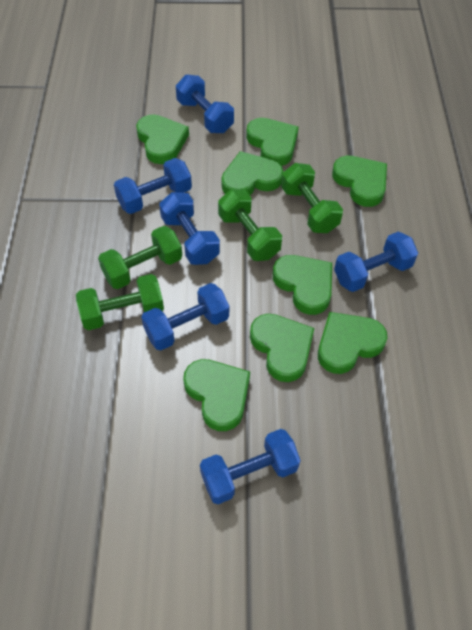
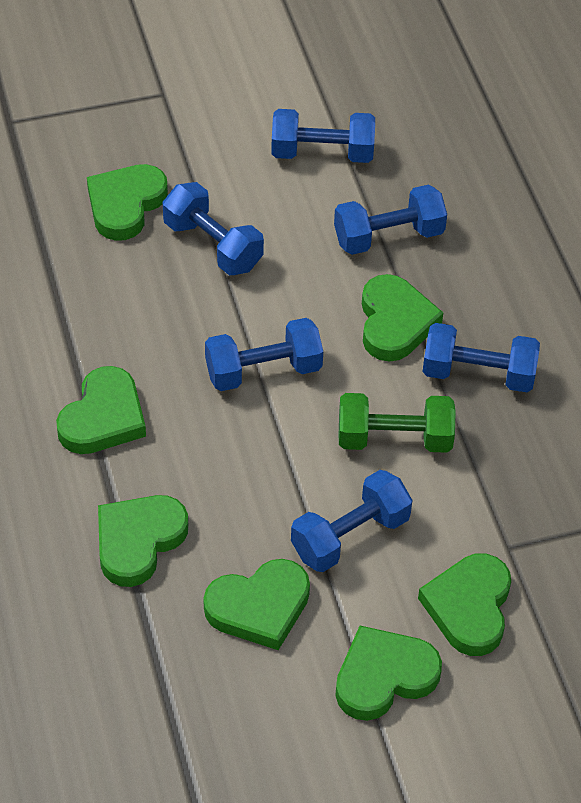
green dumbbell: 4 -> 1
green heart: 8 -> 7

